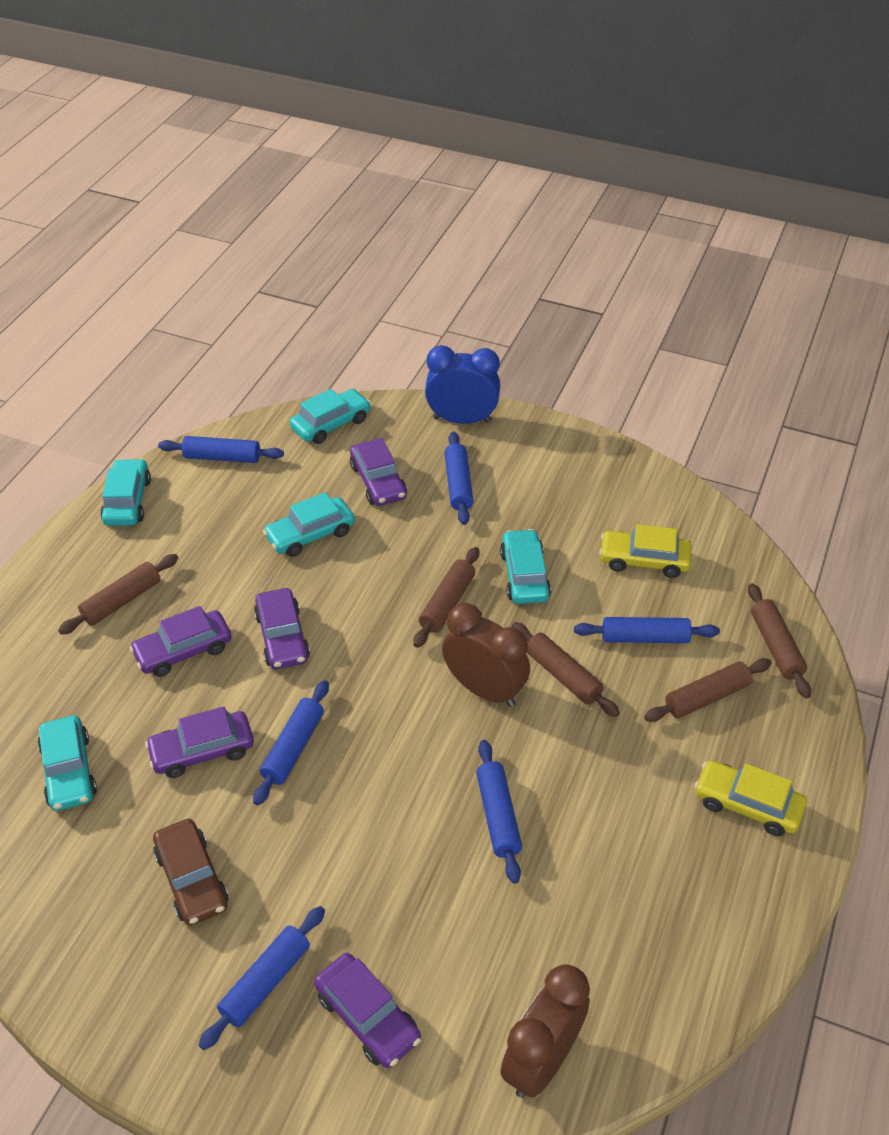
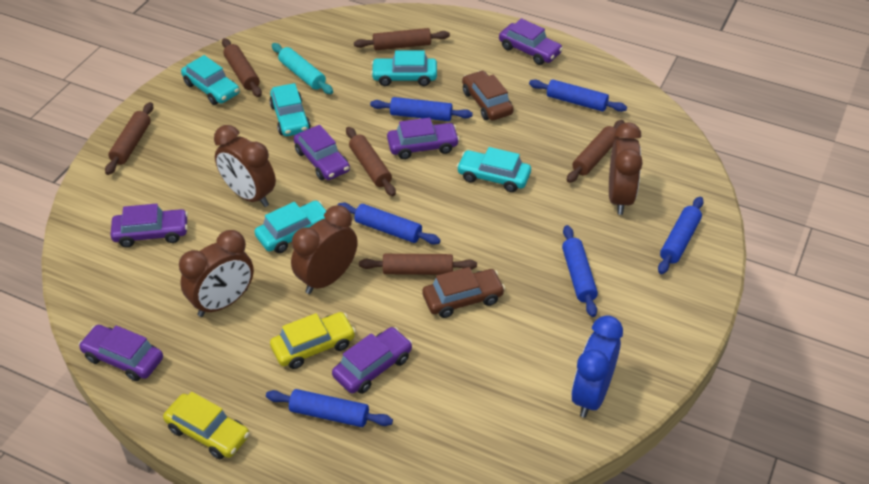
brown car: 1 -> 2
brown clock: 2 -> 4
brown rolling pin: 5 -> 6
purple car: 5 -> 6
turquoise rolling pin: 0 -> 1

